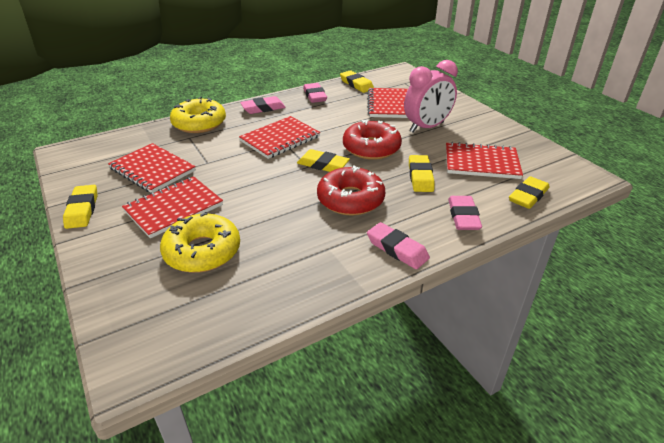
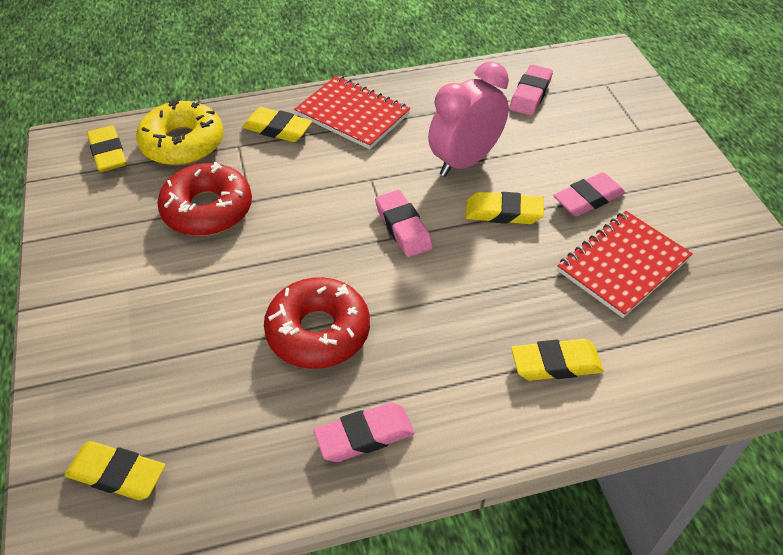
red notebook: 5 -> 2
yellow donut: 2 -> 1

